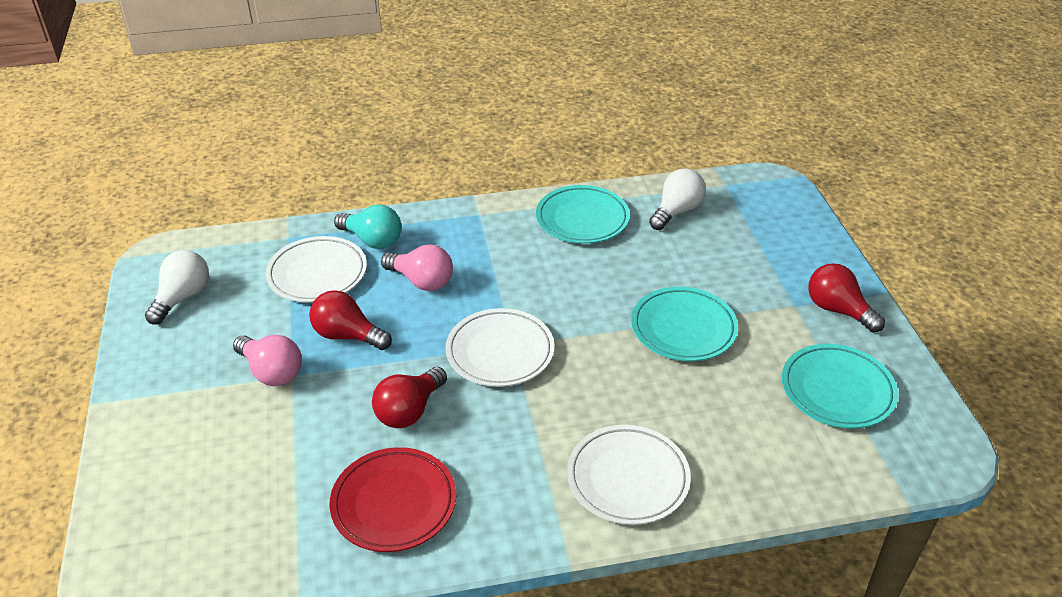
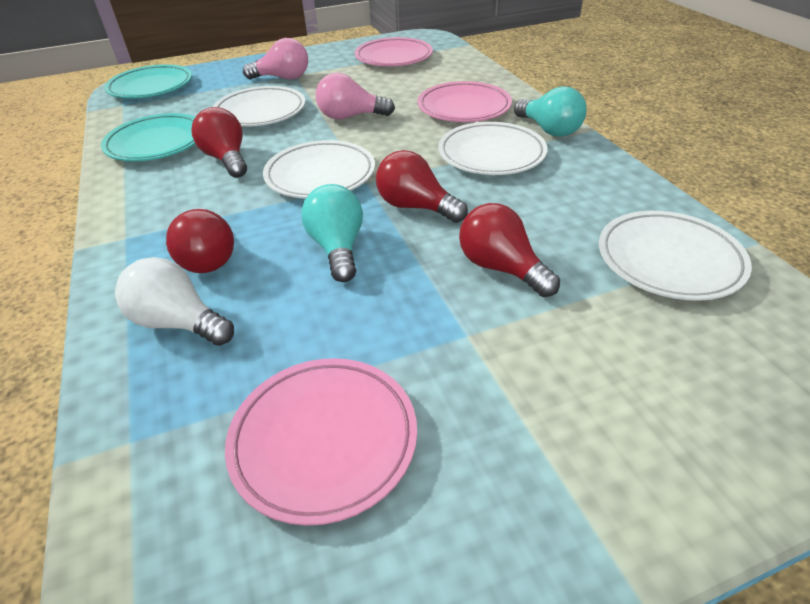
pink plate: 0 -> 3
red light bulb: 3 -> 4
red plate: 1 -> 0
turquoise light bulb: 1 -> 2
turquoise plate: 3 -> 2
white light bulb: 2 -> 1
white plate: 3 -> 4

